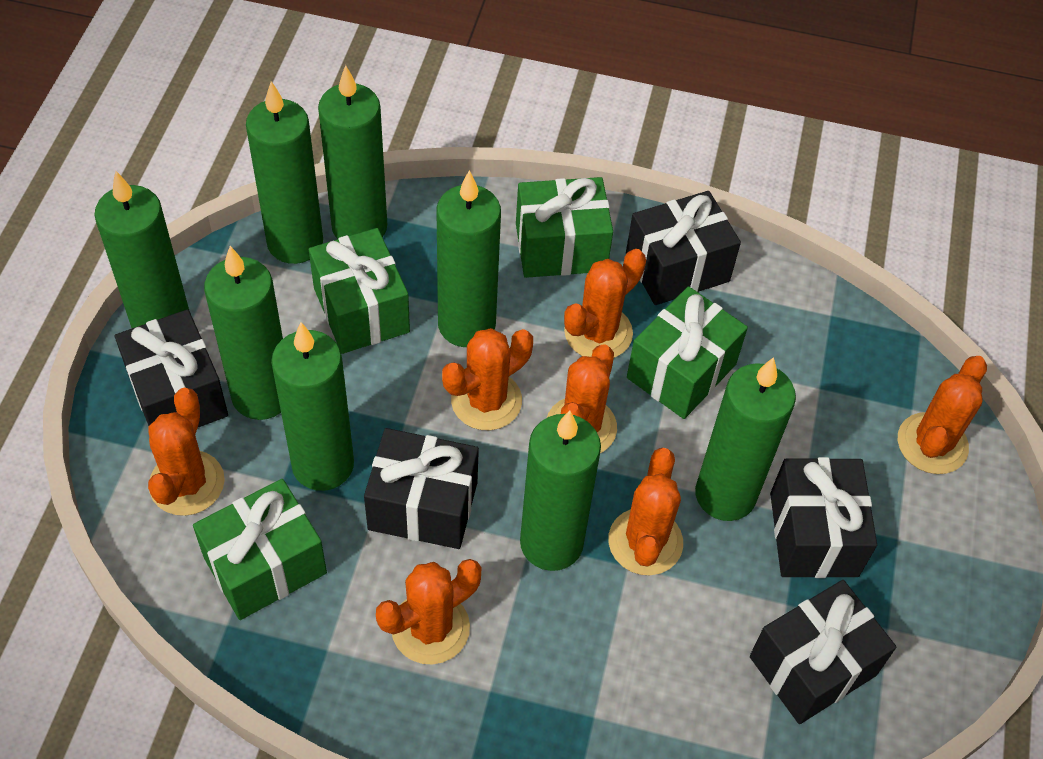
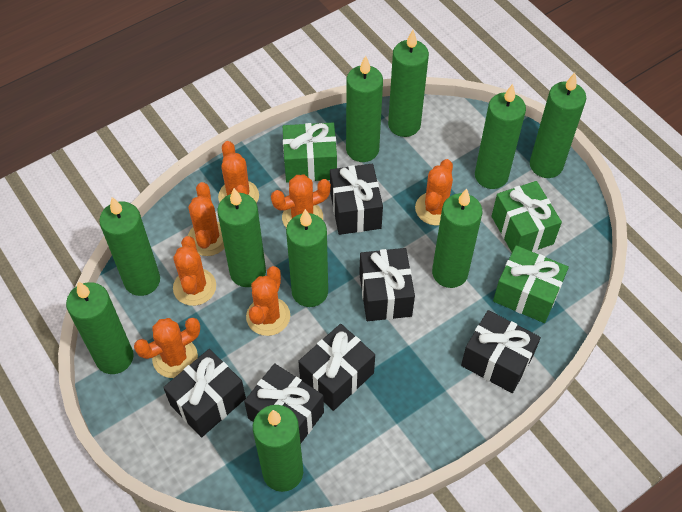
black gift: 5 -> 6
green candle: 8 -> 10
green gift: 4 -> 3

